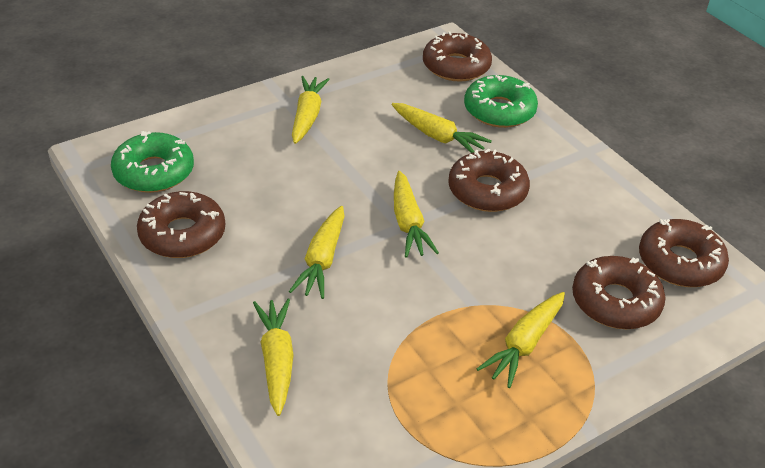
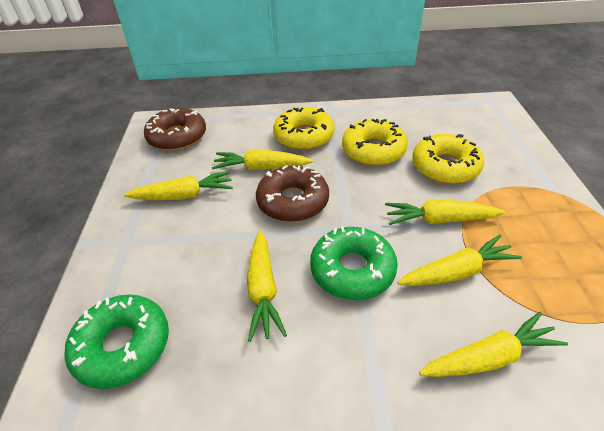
brown donut: 5 -> 2
yellow donut: 0 -> 3

